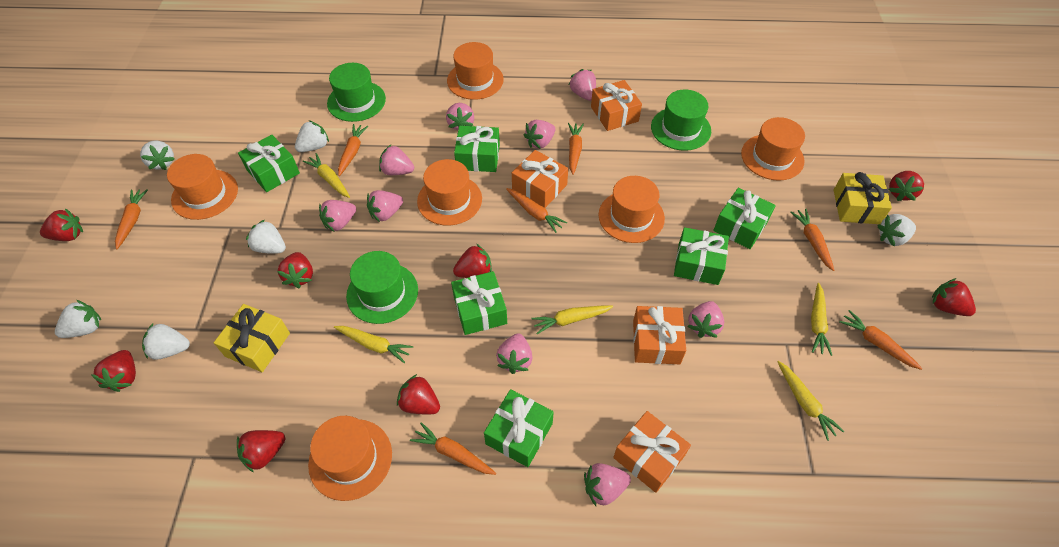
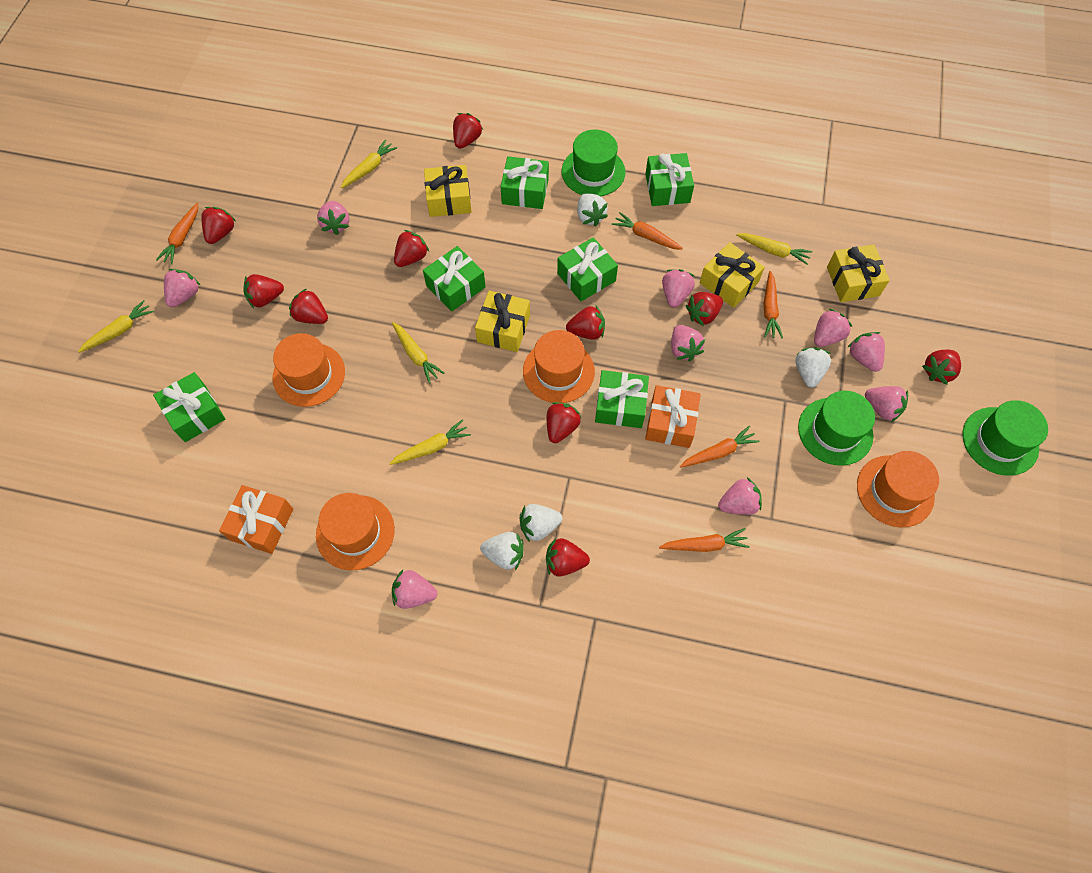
orange carrot: 7 -> 5
orange gift: 4 -> 2
orange hat: 6 -> 4
red strawberry: 8 -> 10
white strawberry: 6 -> 4
yellow gift: 2 -> 4

